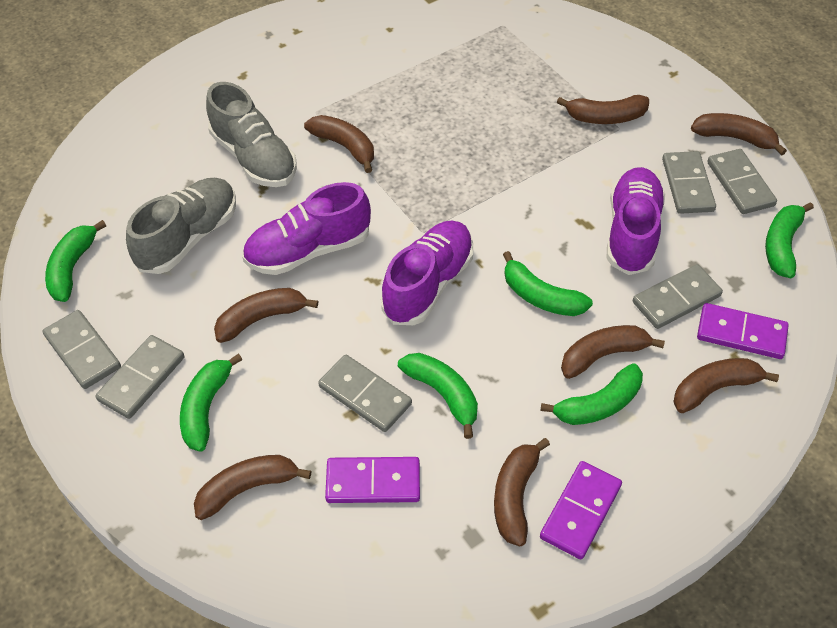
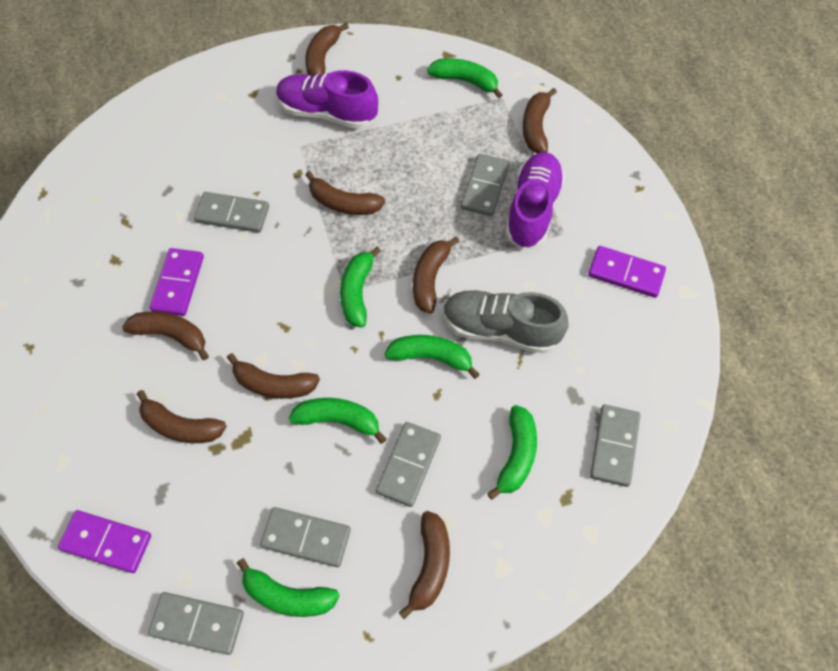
grey shoe: 2 -> 1
purple shoe: 3 -> 2

